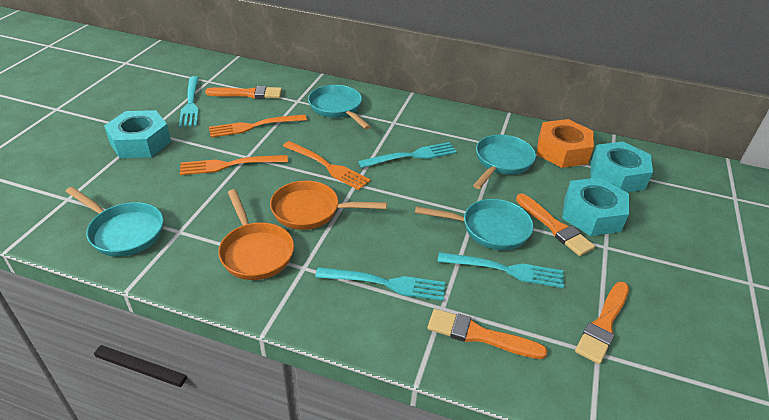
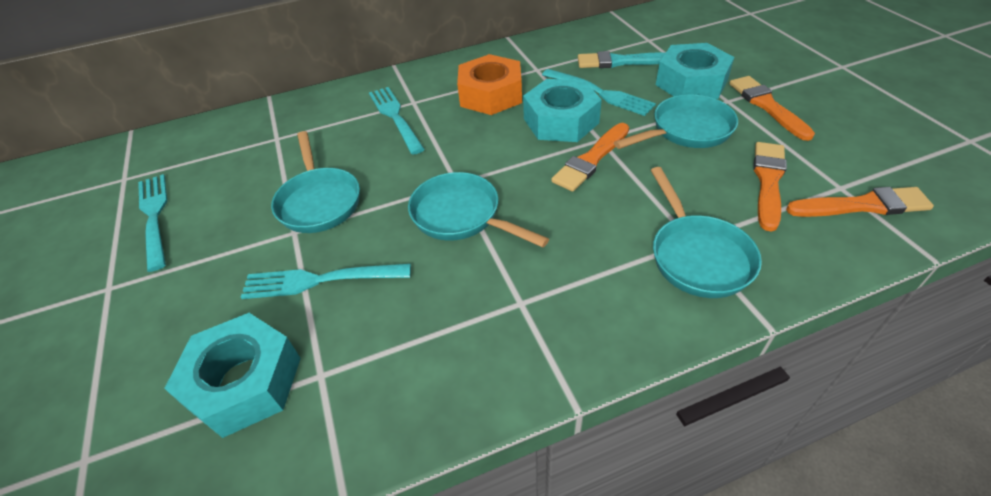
orange fork: 3 -> 0
orange pan: 2 -> 0
turquoise brush: 0 -> 1

